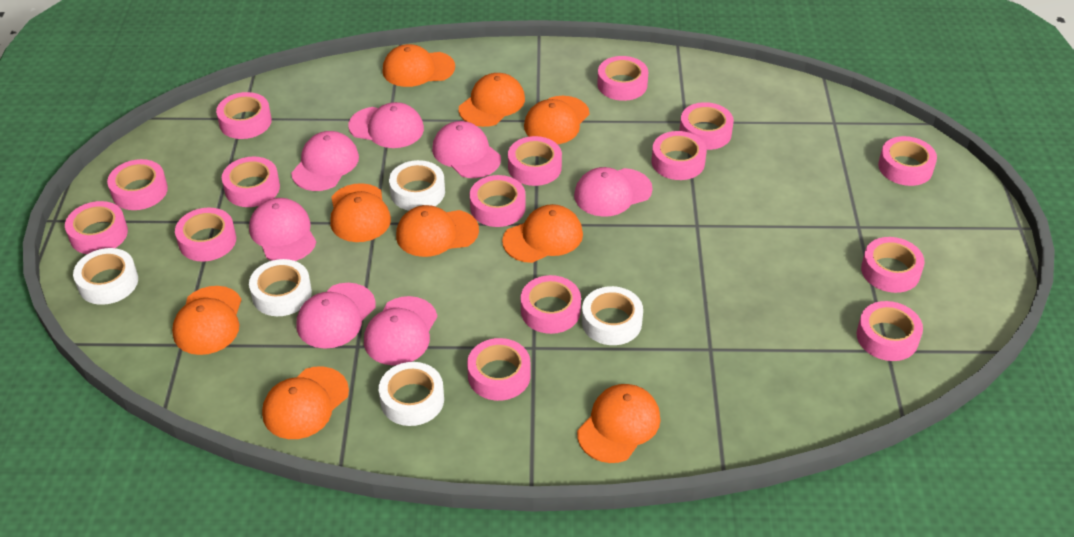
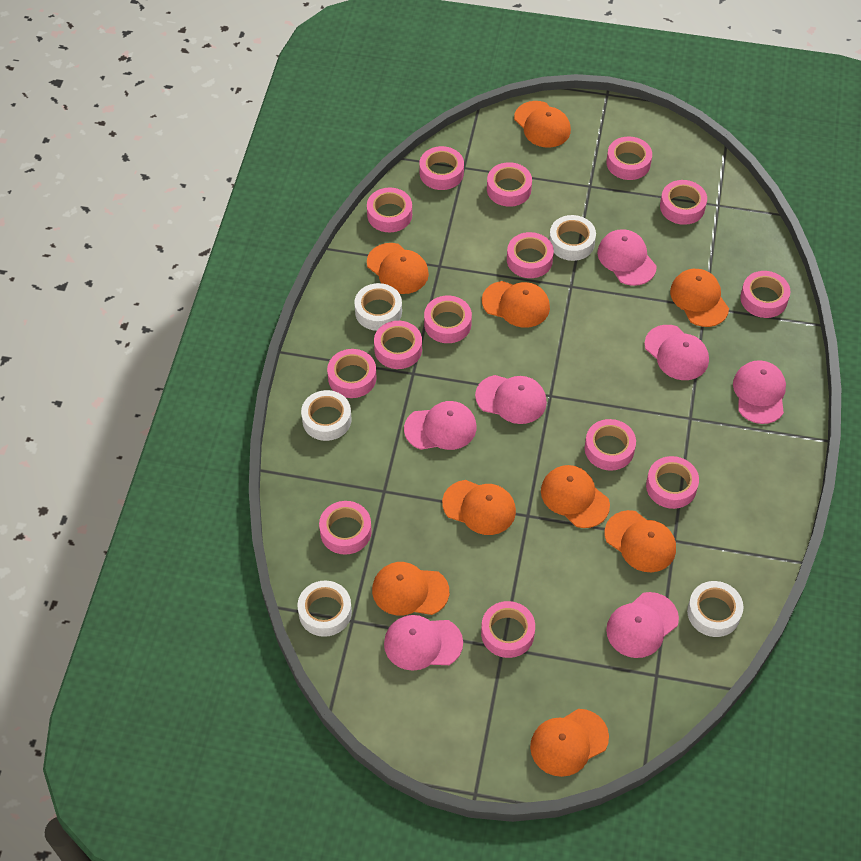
pink tape: 15 -> 14

